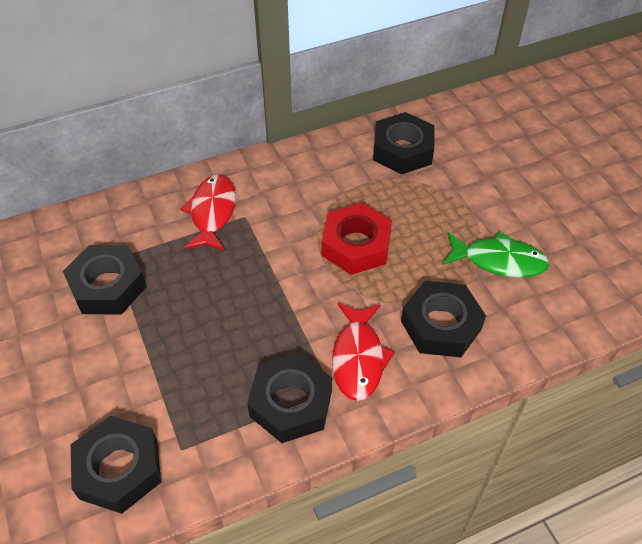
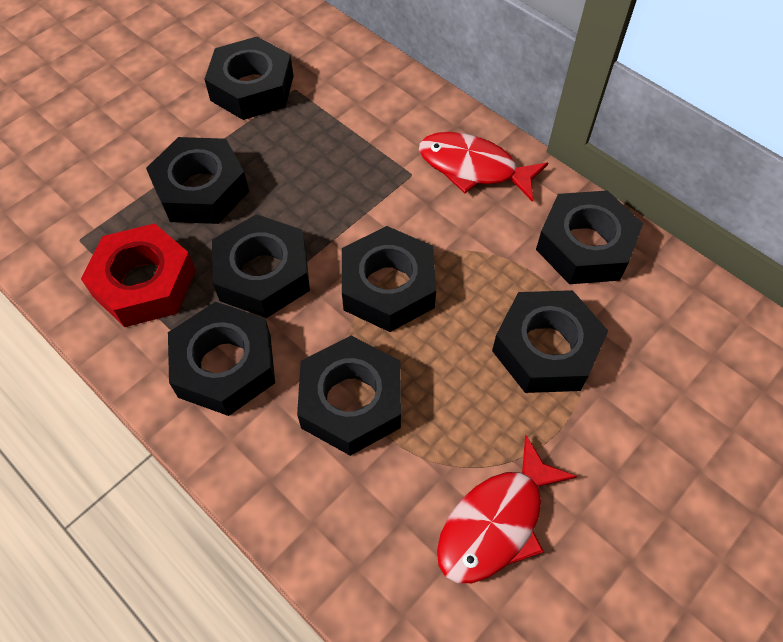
black nut: 5 -> 8
green fish: 1 -> 0

